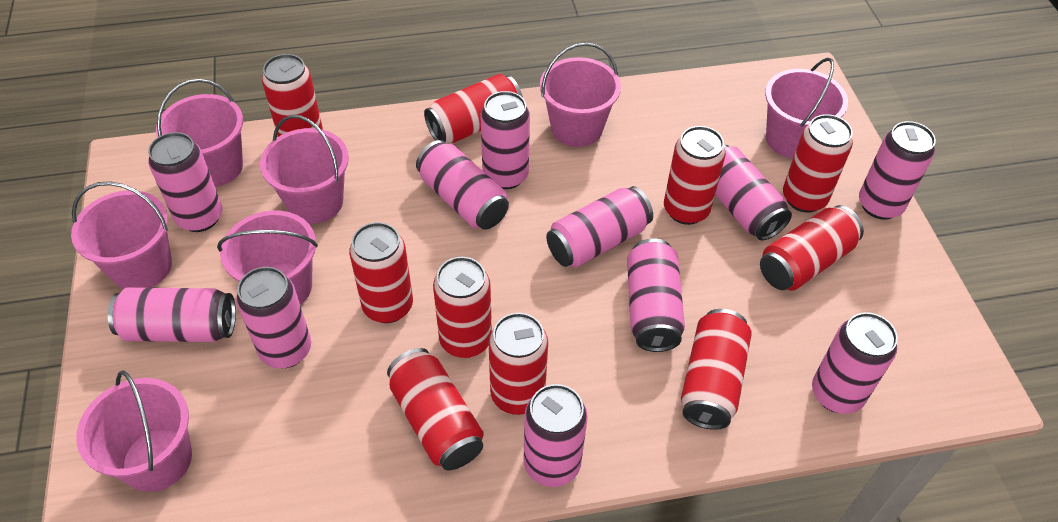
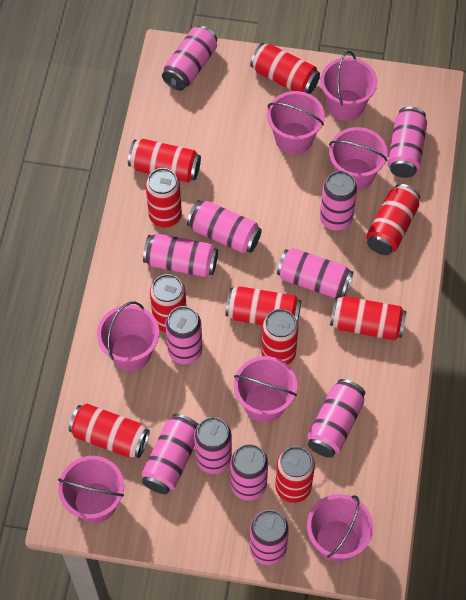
pink can: 11 -> 12

